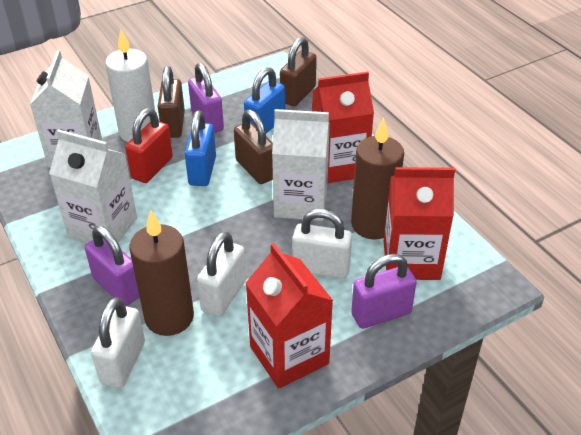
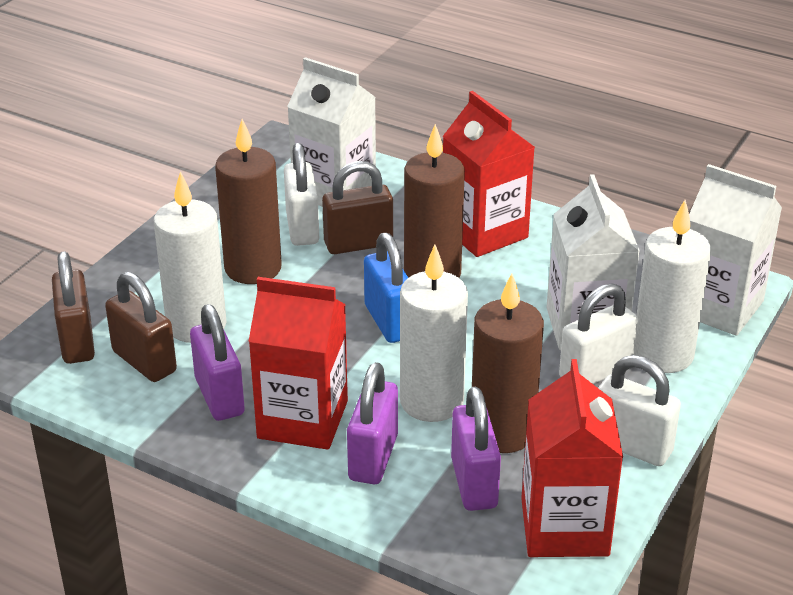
blue padlock: 2 -> 1
brown candle: 2 -> 3
red padlock: 1 -> 0
white candle: 1 -> 3

